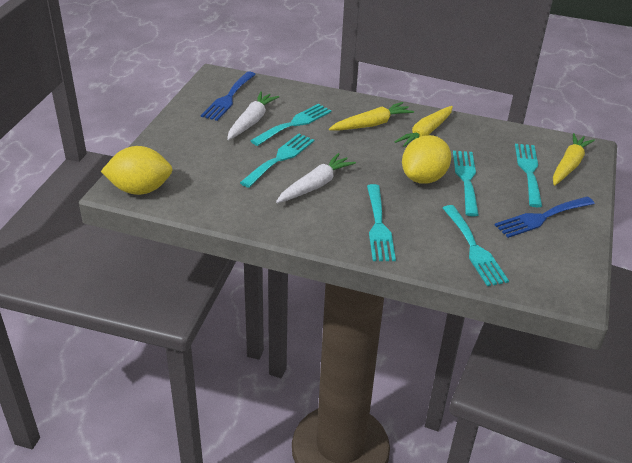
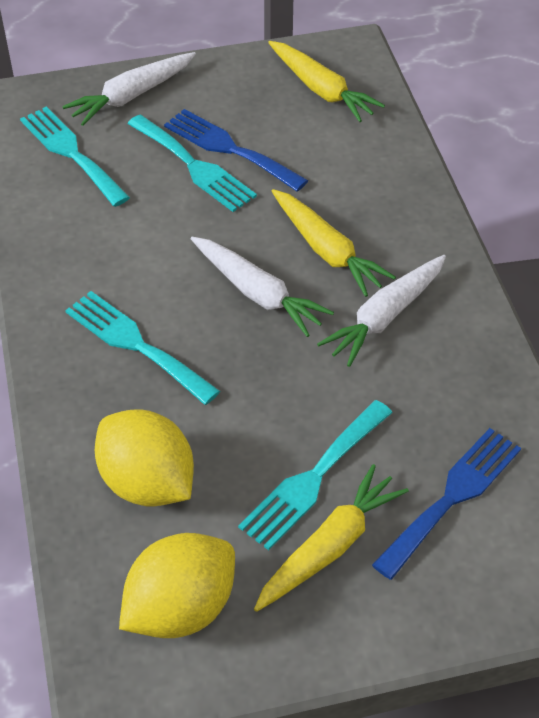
turquoise fork: 6 -> 4
white carrot: 2 -> 3

